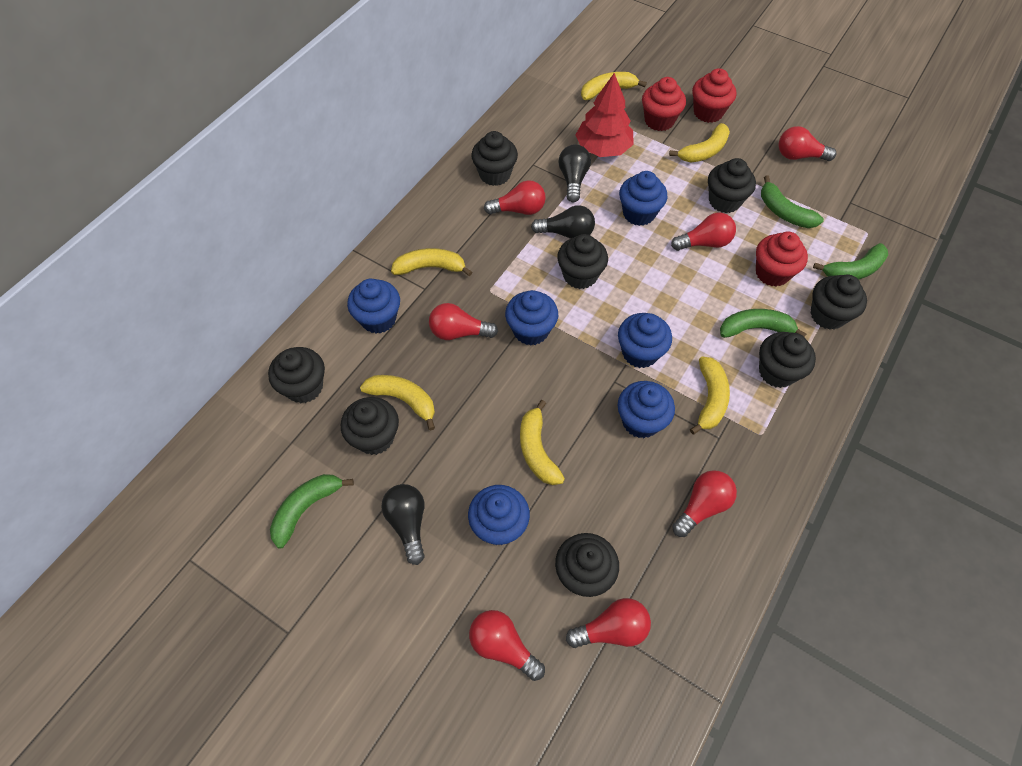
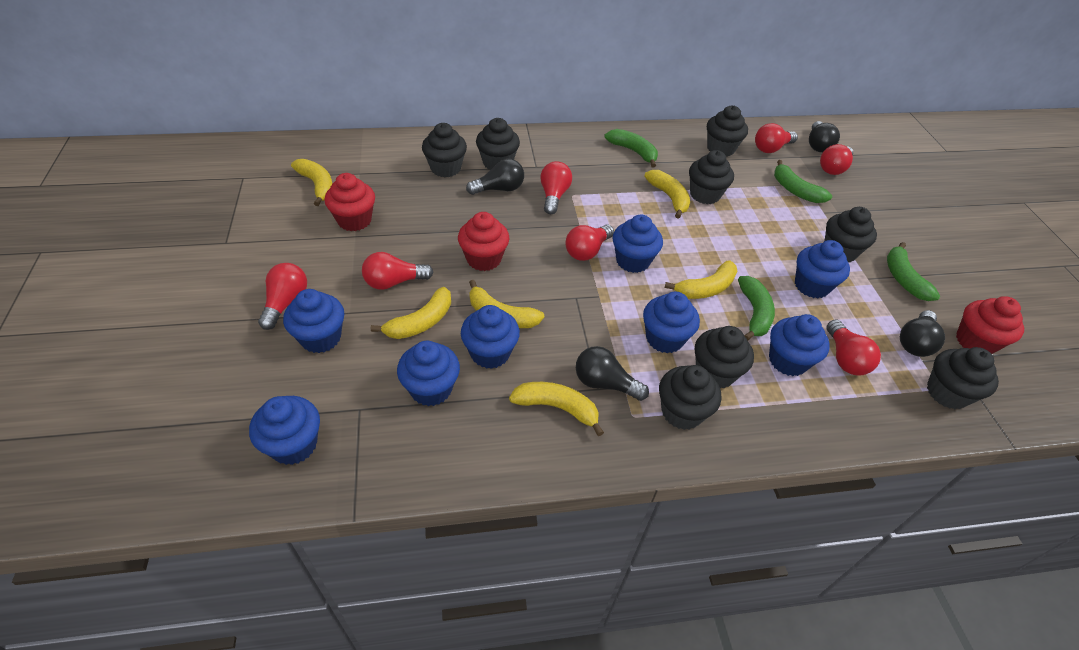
black light bulb: 3 -> 4
blue cupcake: 6 -> 8
red tree: 1 -> 0

